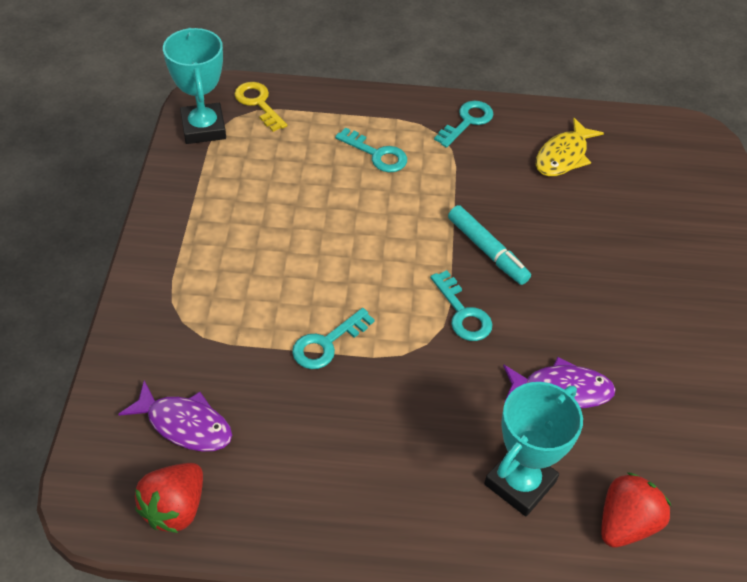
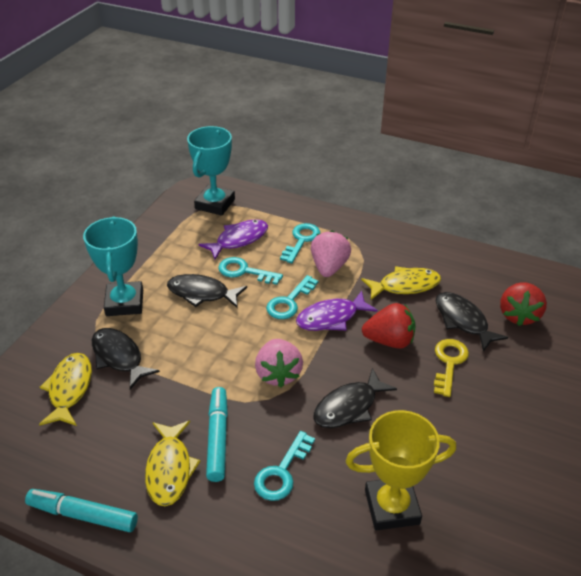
black fish: 0 -> 4
pink strawberry: 0 -> 2
turquoise marker: 1 -> 2
yellow fish: 1 -> 3
yellow trophy: 0 -> 1

